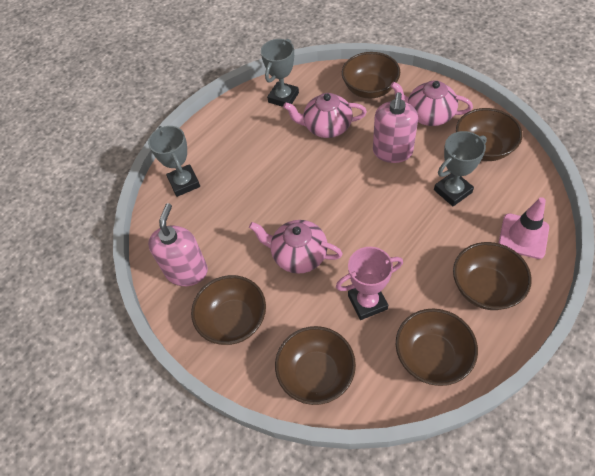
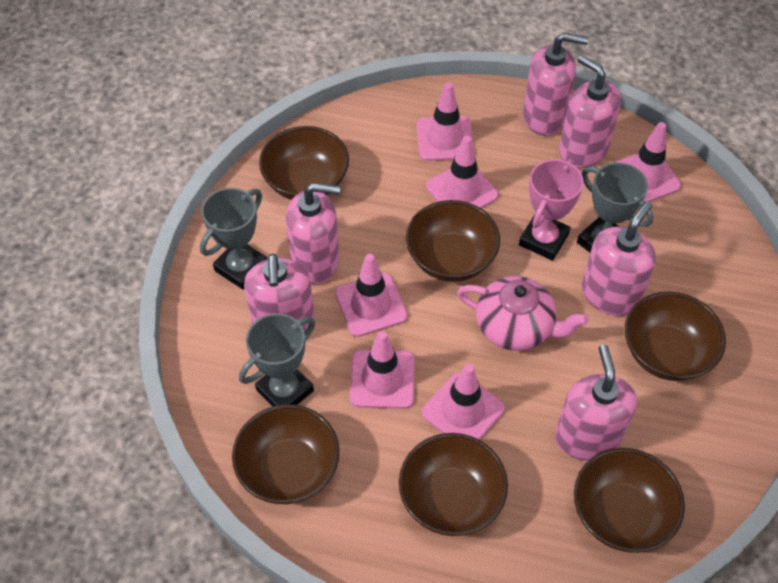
pink soap dispenser: 2 -> 6
pink teapot: 3 -> 1
pink traffic cone: 1 -> 6

